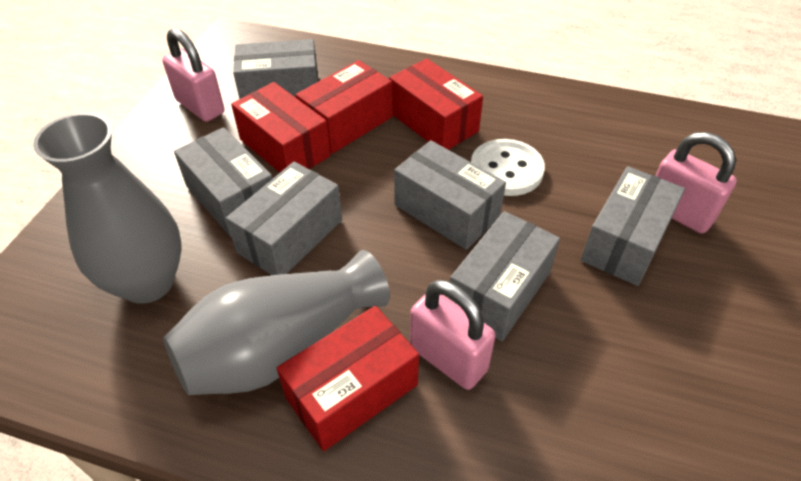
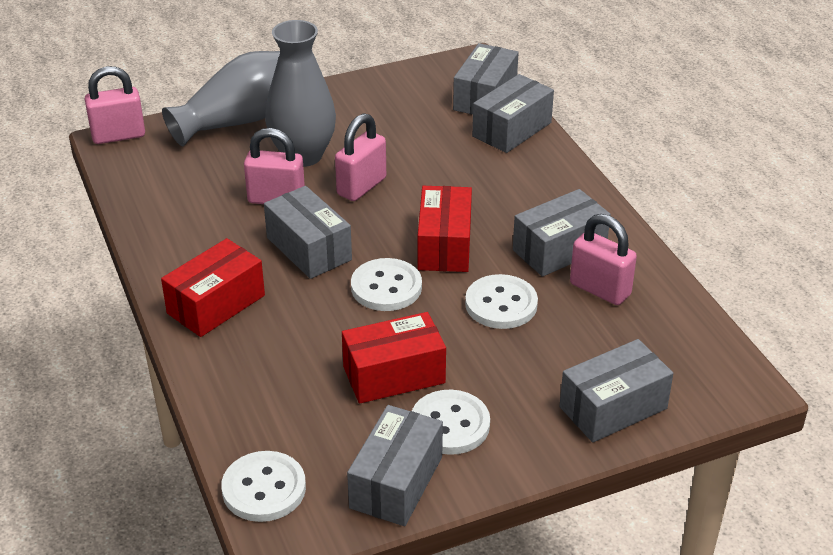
pink padlock: 3 -> 4
red box: 4 -> 3
white button: 1 -> 4

